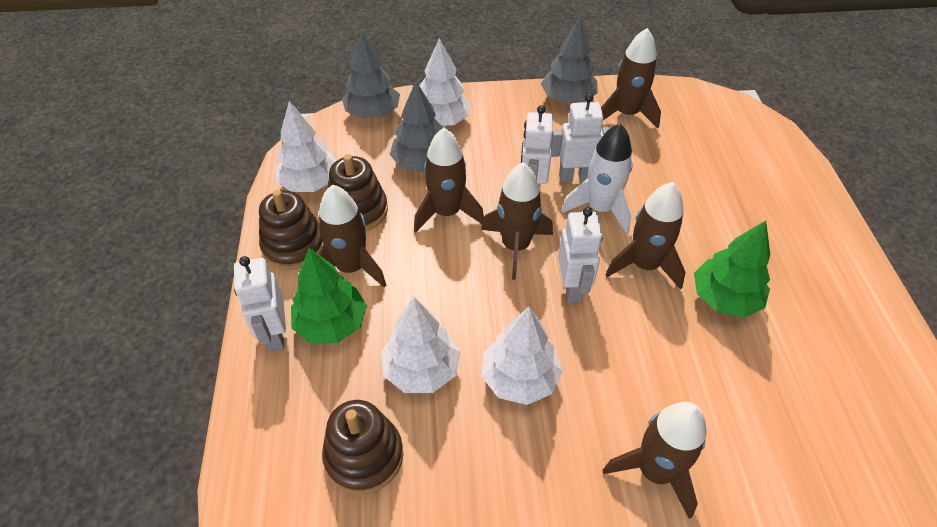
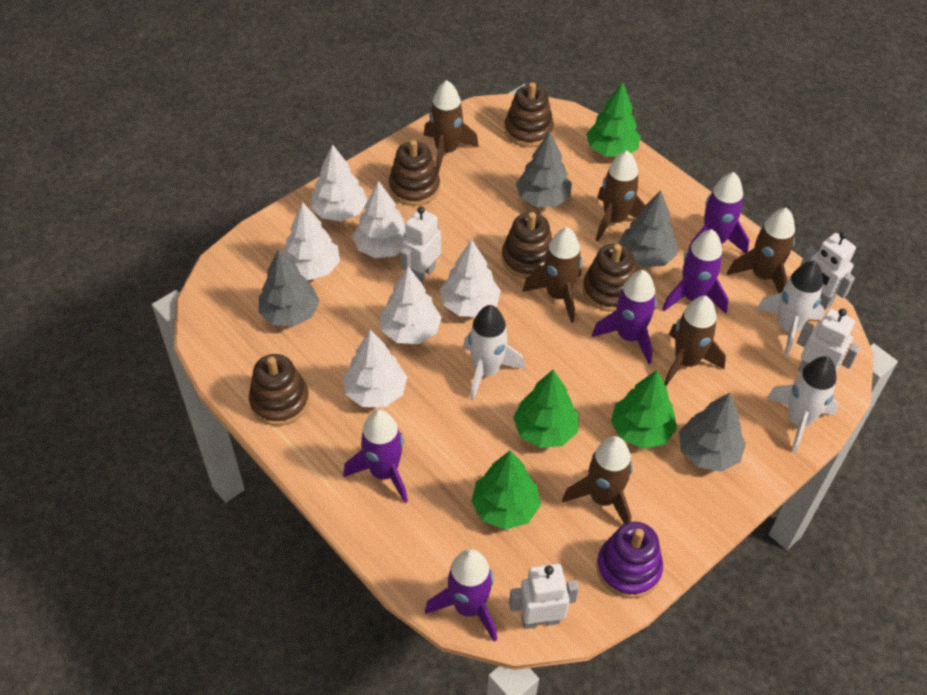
brown stacking toy: 3 -> 5
green tree: 2 -> 4
grey tree: 3 -> 4
purple rocket: 0 -> 5
purple stacking toy: 0 -> 1
white rocket: 1 -> 3
white tree: 4 -> 6

